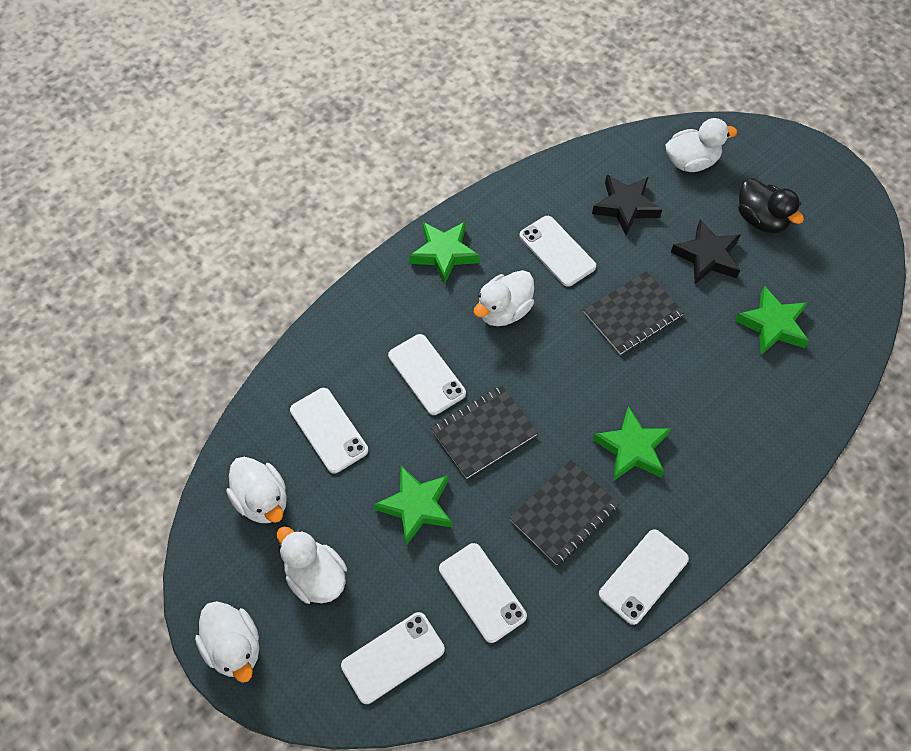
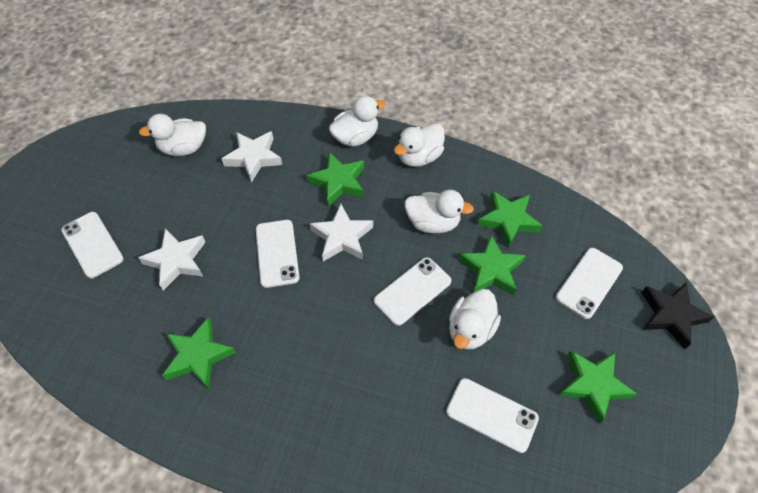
black duck: 1 -> 0
black notebook: 3 -> 0
black star: 2 -> 1
green star: 4 -> 5
white phone: 6 -> 5
white star: 0 -> 3

